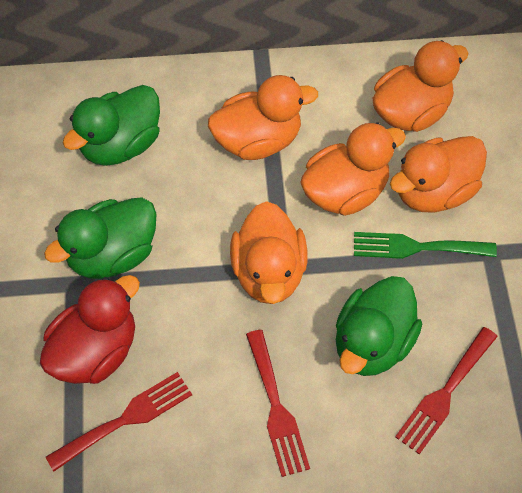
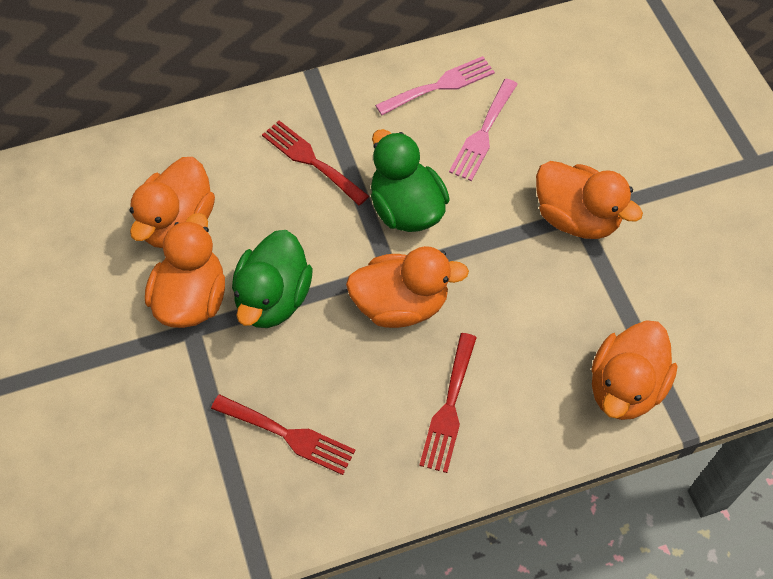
green duck: 3 -> 2
green fork: 1 -> 0
pink fork: 0 -> 2
red duck: 1 -> 0

